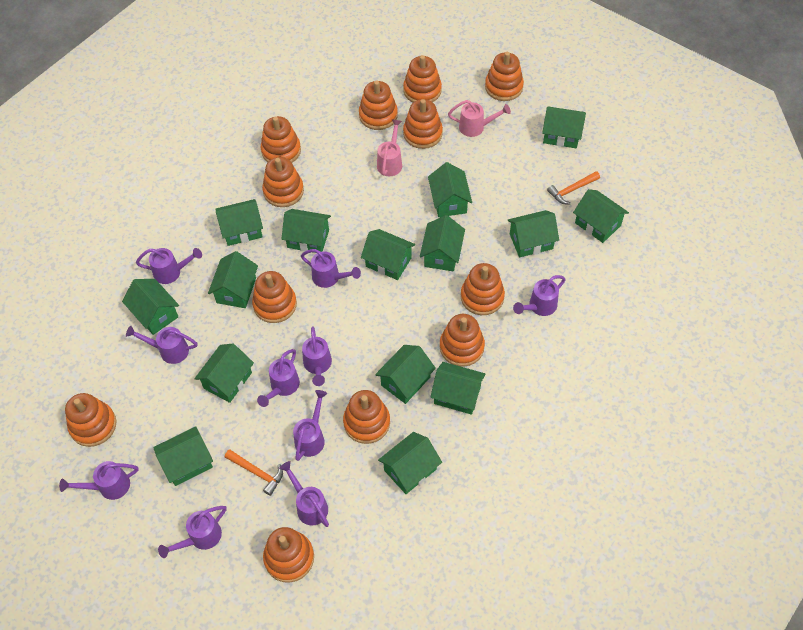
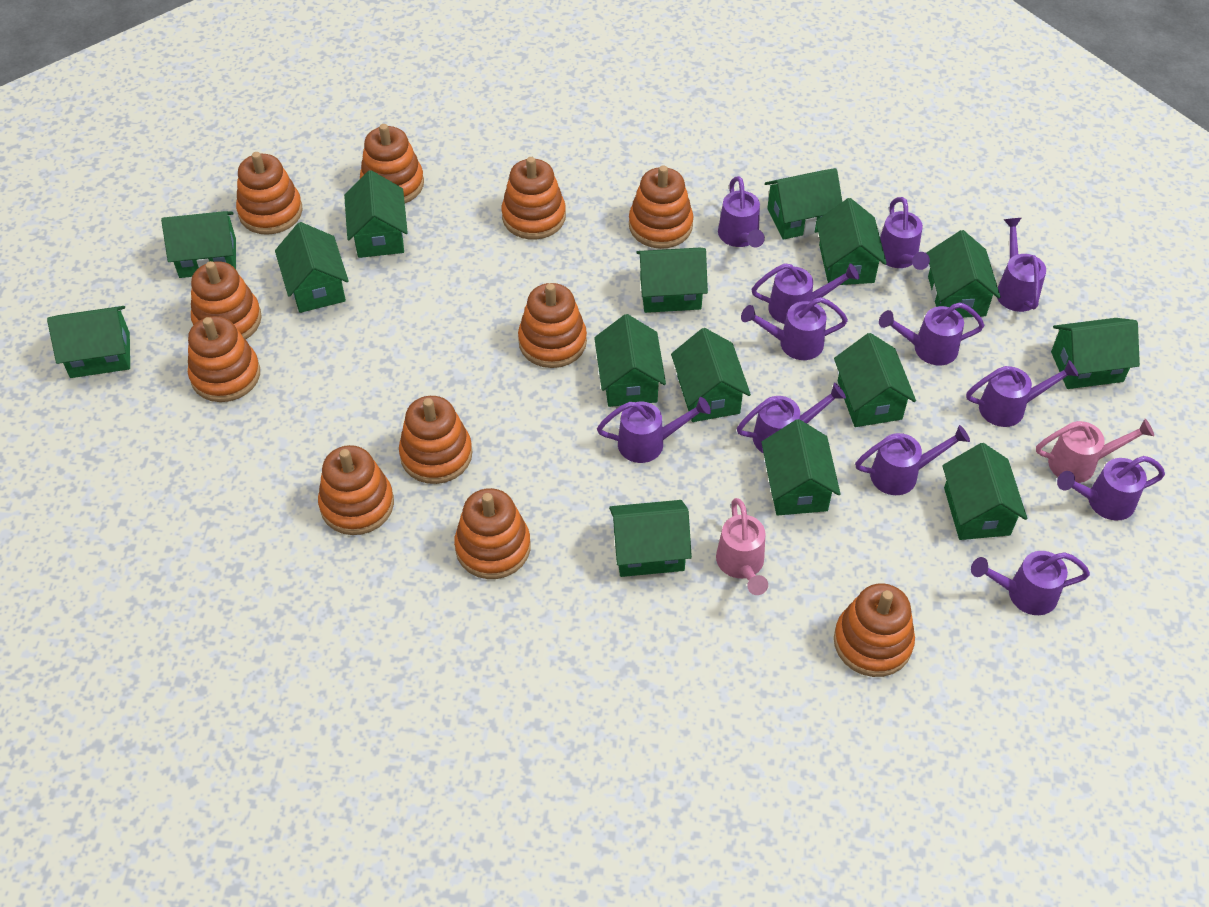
orange hammer: 2 -> 0
orange stacking toy: 12 -> 11
purple watering can: 10 -> 12

